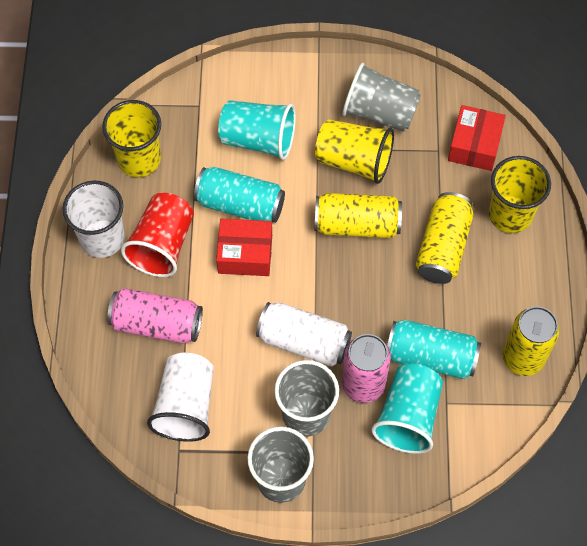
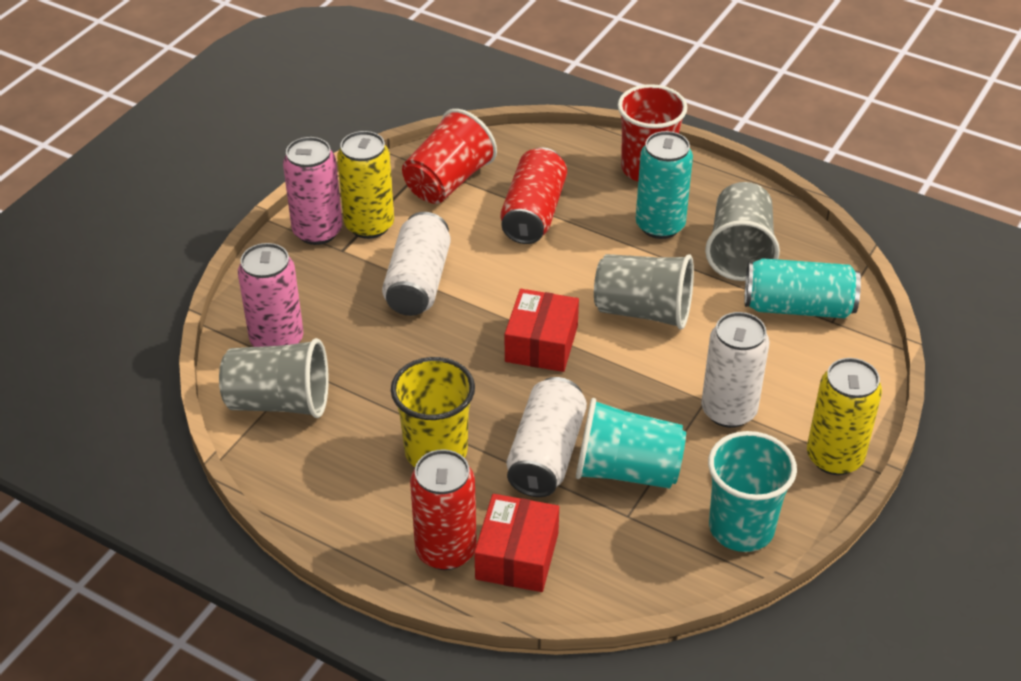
red can: 0 -> 2
red cup: 1 -> 2
white can: 1 -> 3
white cup: 2 -> 0
yellow can: 3 -> 2
yellow cup: 3 -> 1

